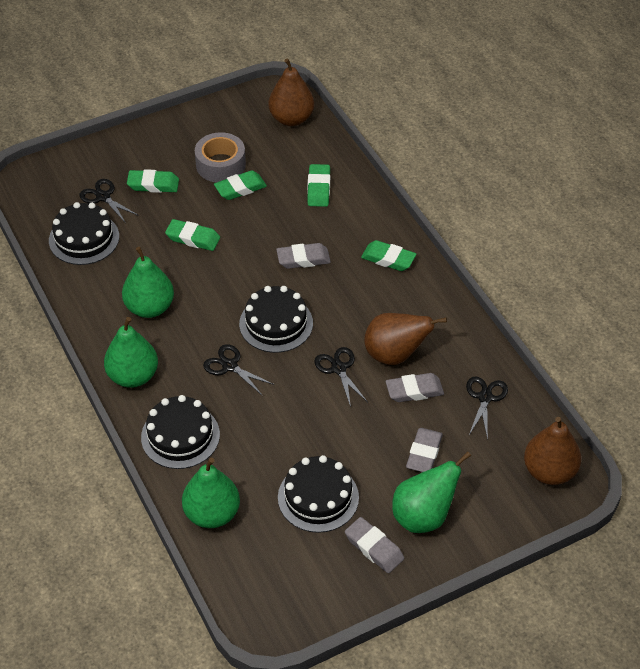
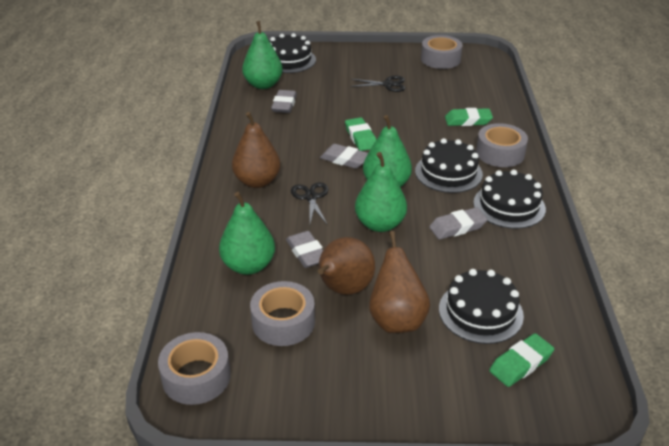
black scissors: 4 -> 2
green eraser: 5 -> 3
grey tape: 1 -> 4

